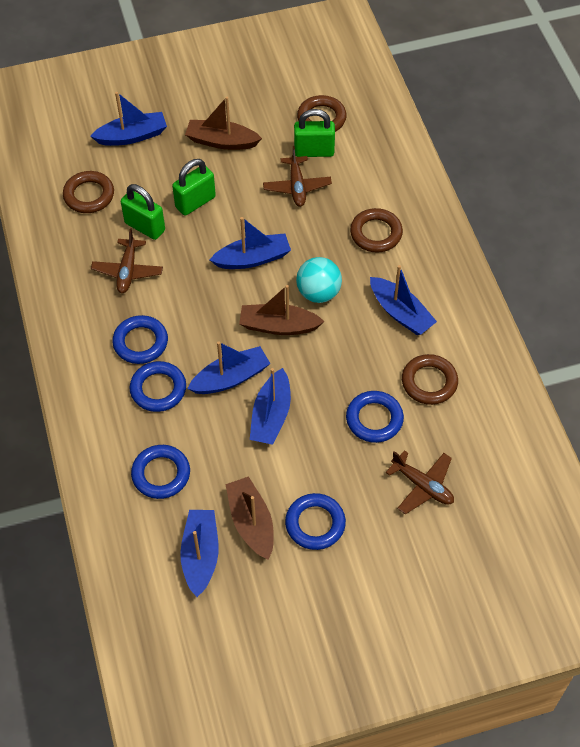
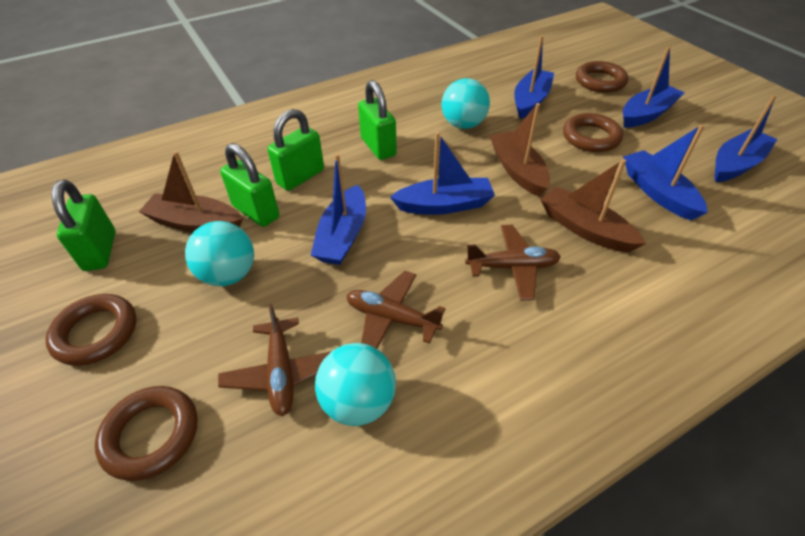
blue ring: 5 -> 0
green padlock: 3 -> 4
turquoise ball: 1 -> 3

